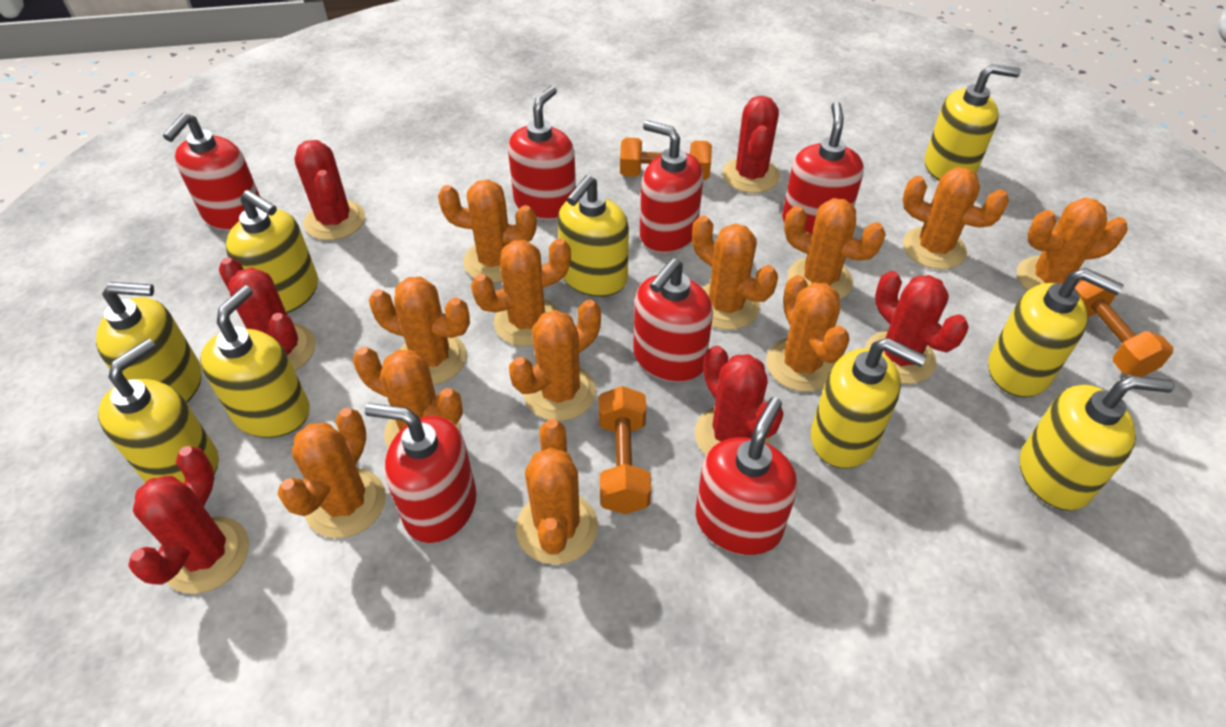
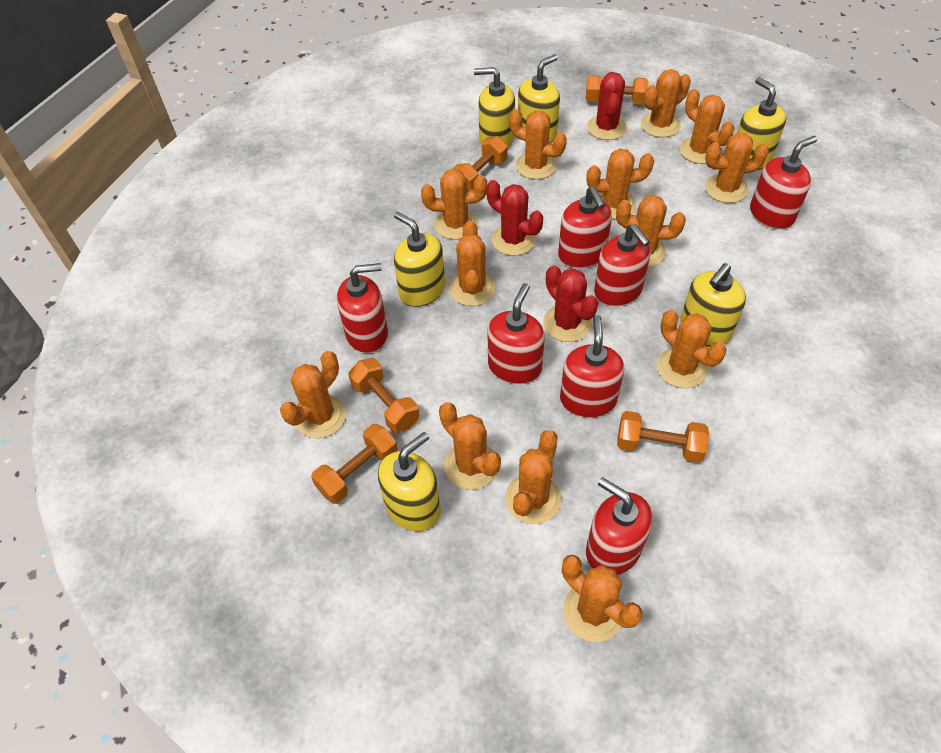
orange cactus: 12 -> 13
orange dumbbell: 3 -> 5
red cactus: 6 -> 3
yellow soap dispenser: 9 -> 6

